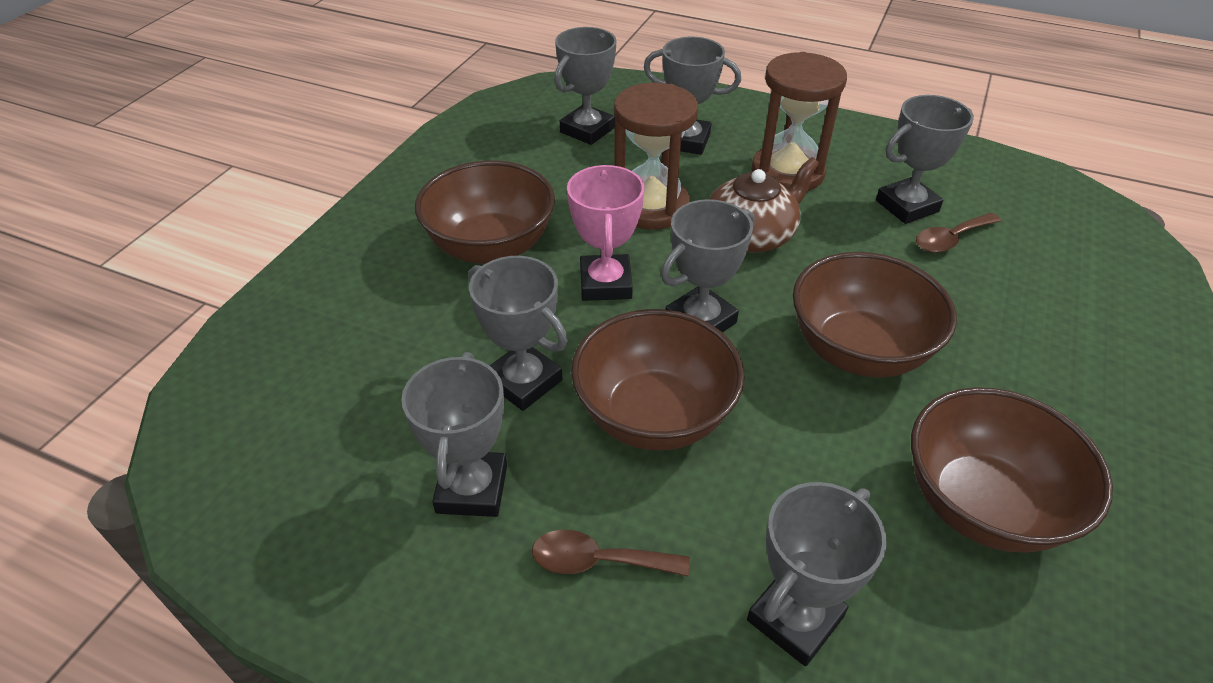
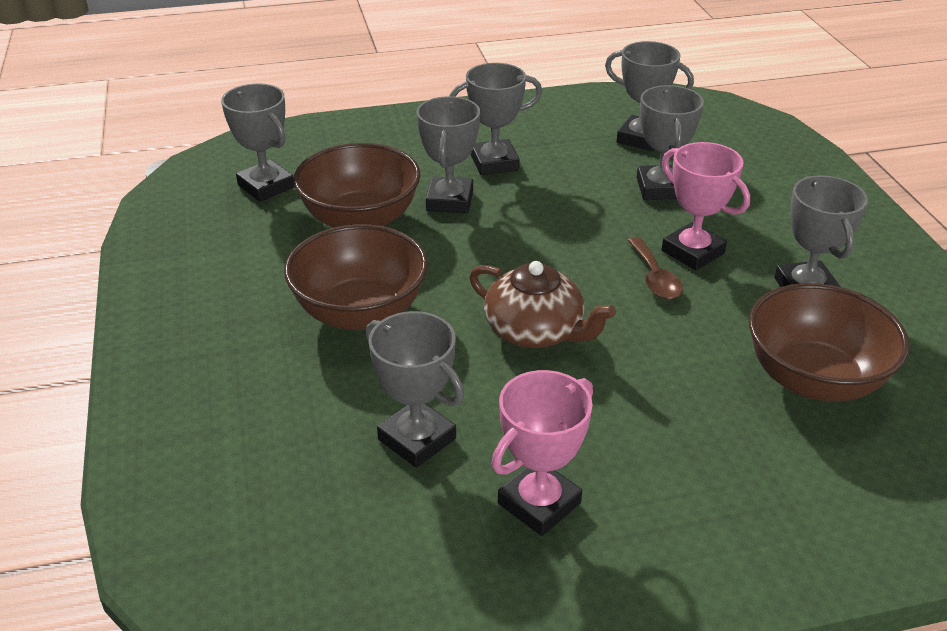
brown bowl: 4 -> 3
brown hourglass: 2 -> 0
brown spoon: 2 -> 1
pink trophy: 1 -> 2

